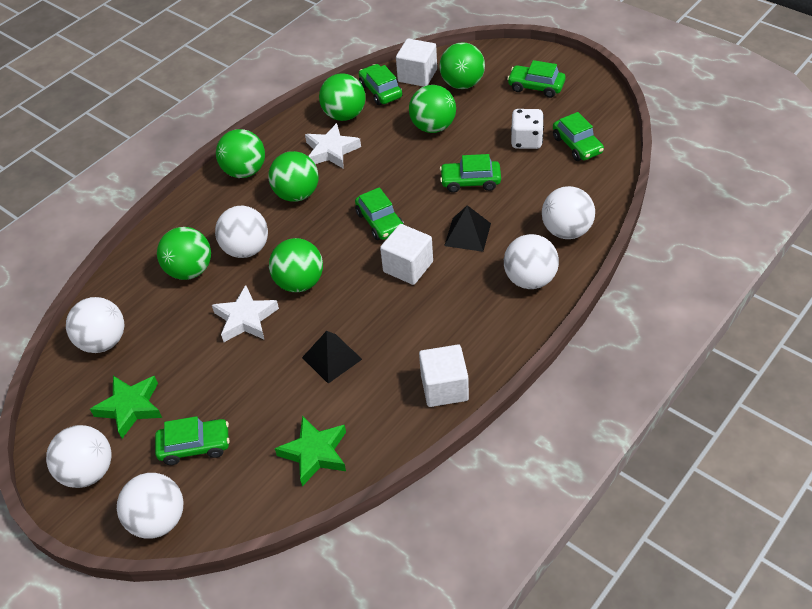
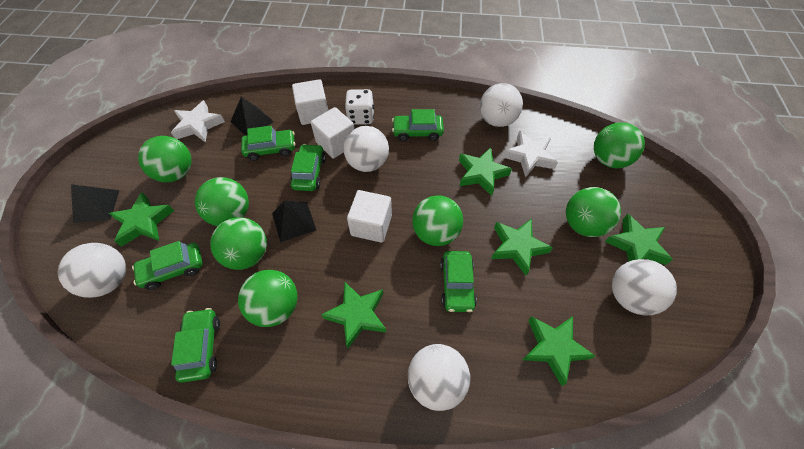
black pyramid: 2 -> 3
green star: 2 -> 6
white ball: 6 -> 5

